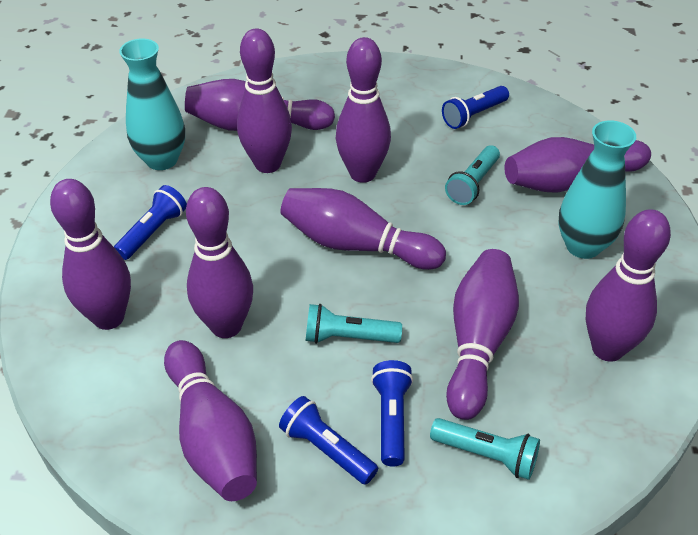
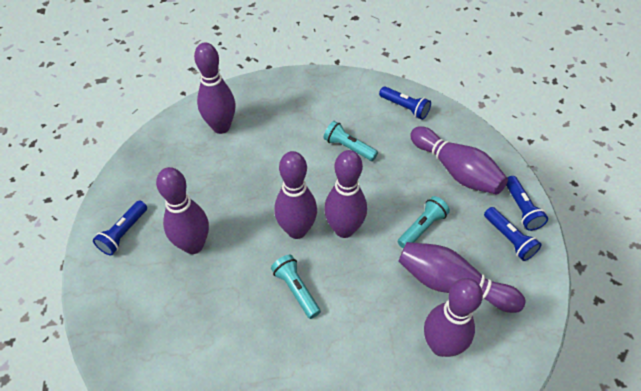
purple bowling pin: 10 -> 7
turquoise vase: 2 -> 0

